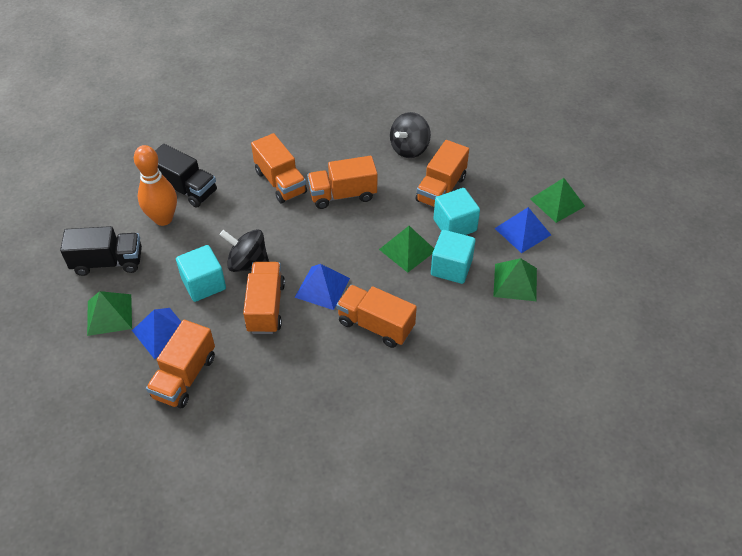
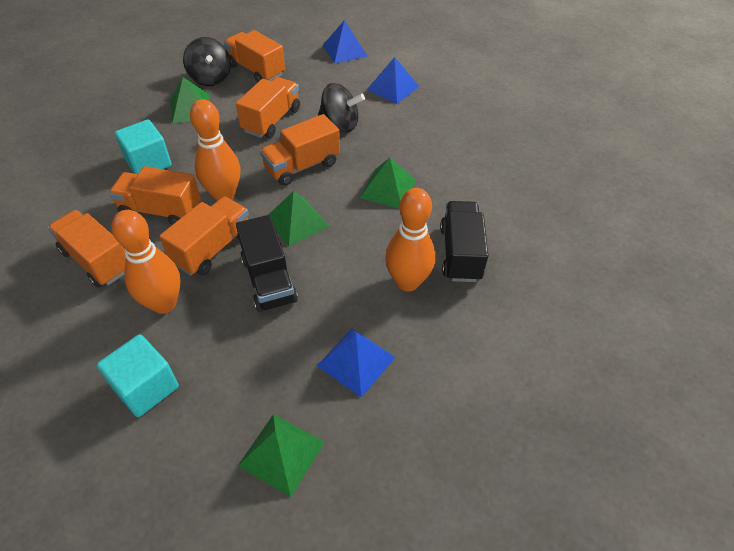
orange bowling pin: 1 -> 3
turquoise cube: 3 -> 2

